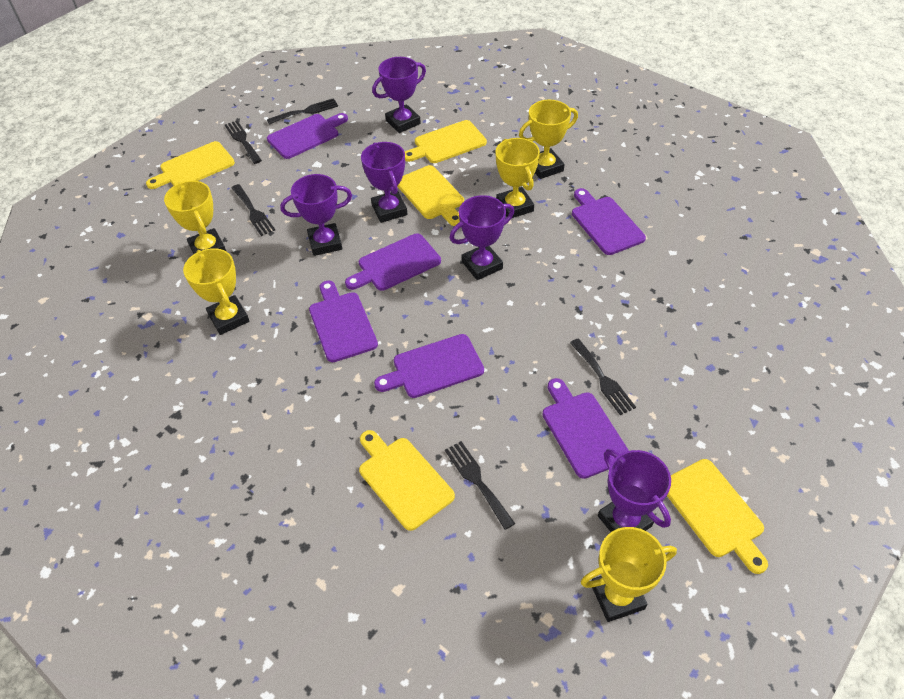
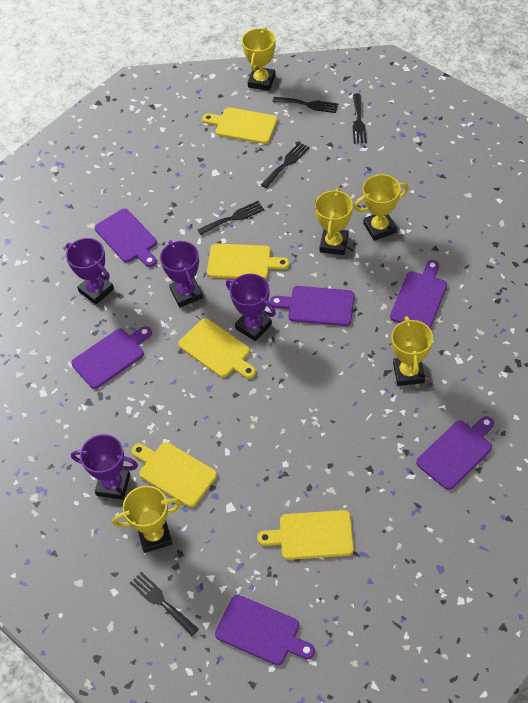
purple trophy: 5 -> 4

